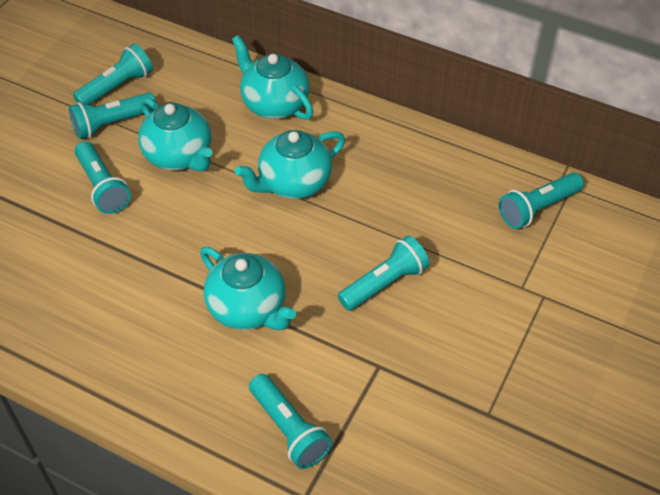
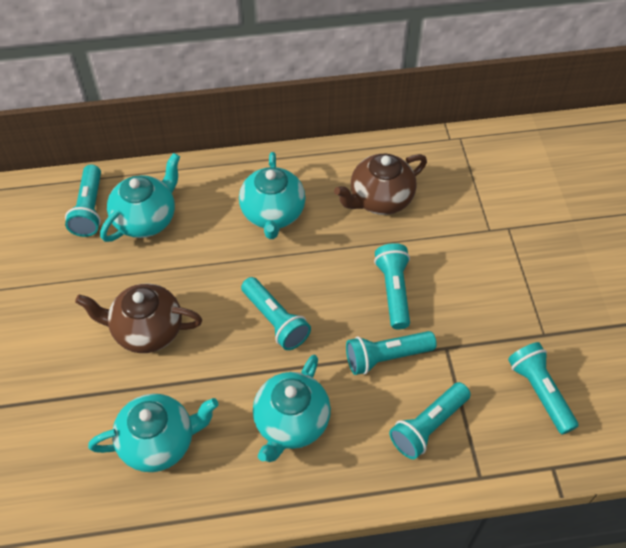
brown teapot: 0 -> 2

